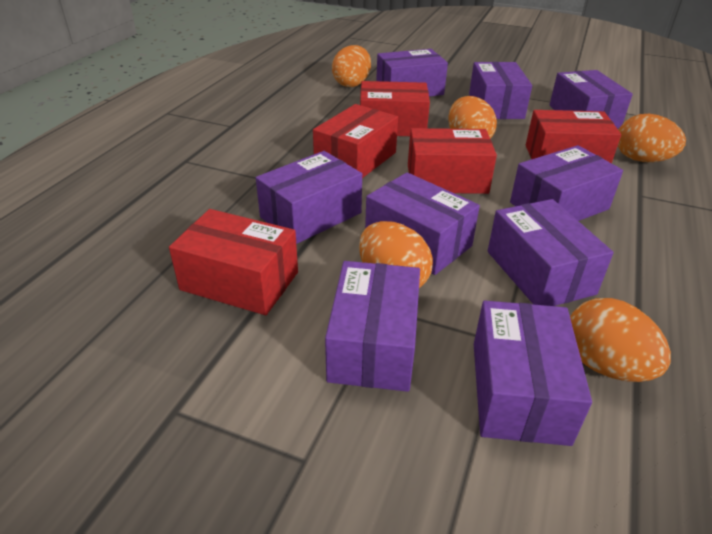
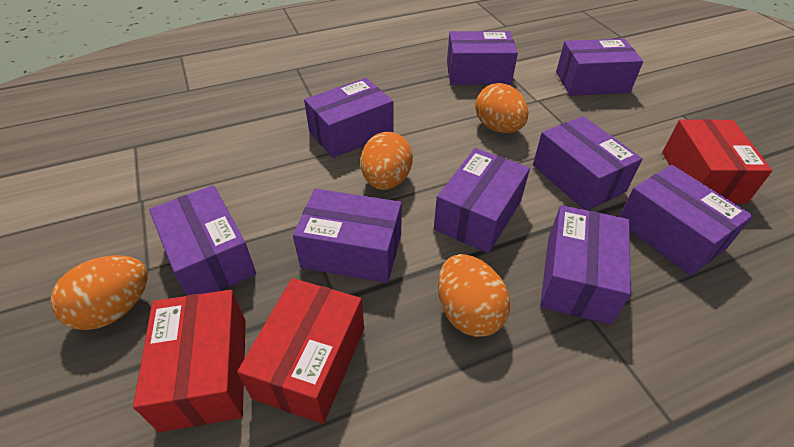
orange egg: 5 -> 4
red box: 5 -> 3

